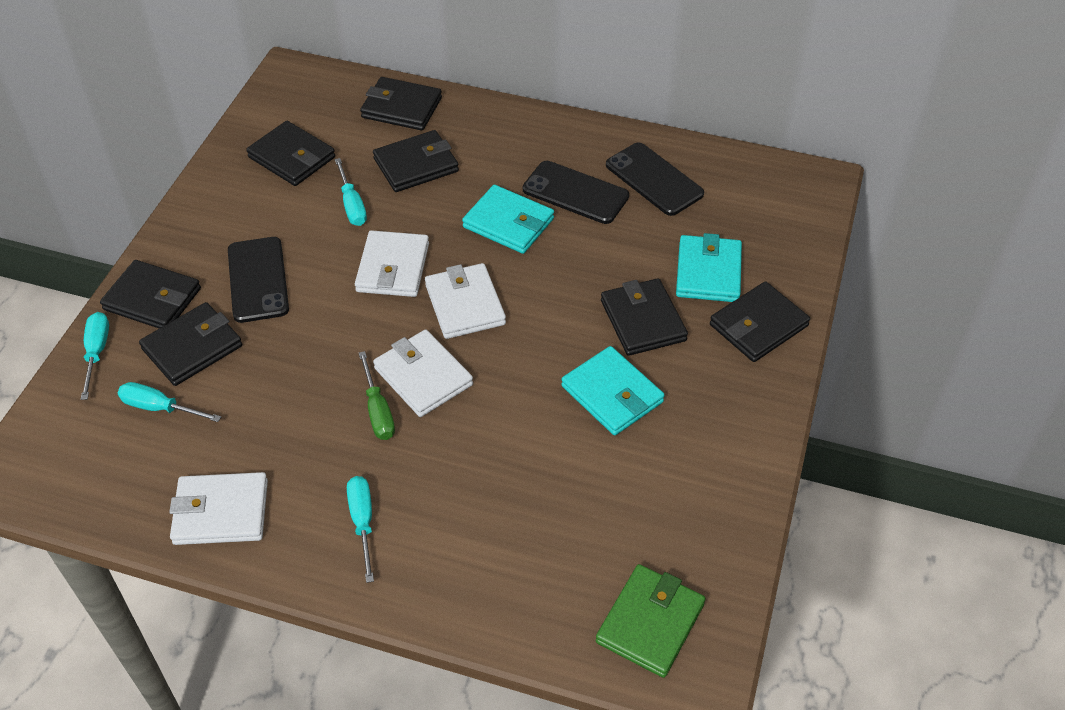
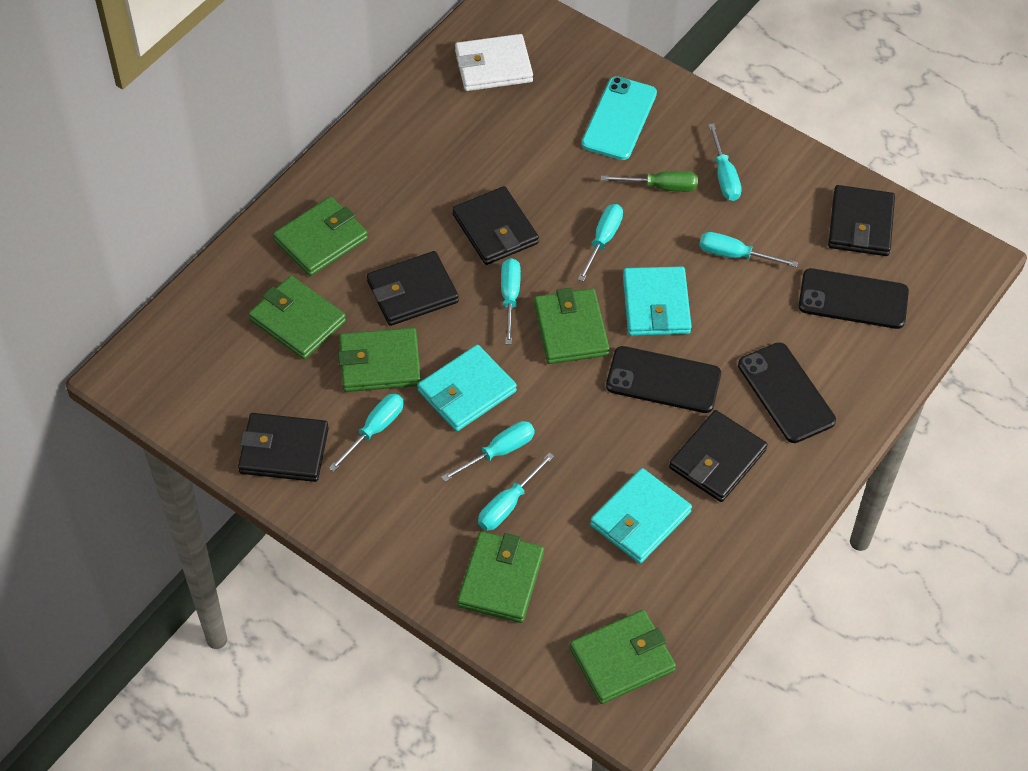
black wallet: 7 -> 5
green wallet: 1 -> 6
turquoise phone: 0 -> 1
turquoise screwdriver: 4 -> 7
white wallet: 4 -> 1

